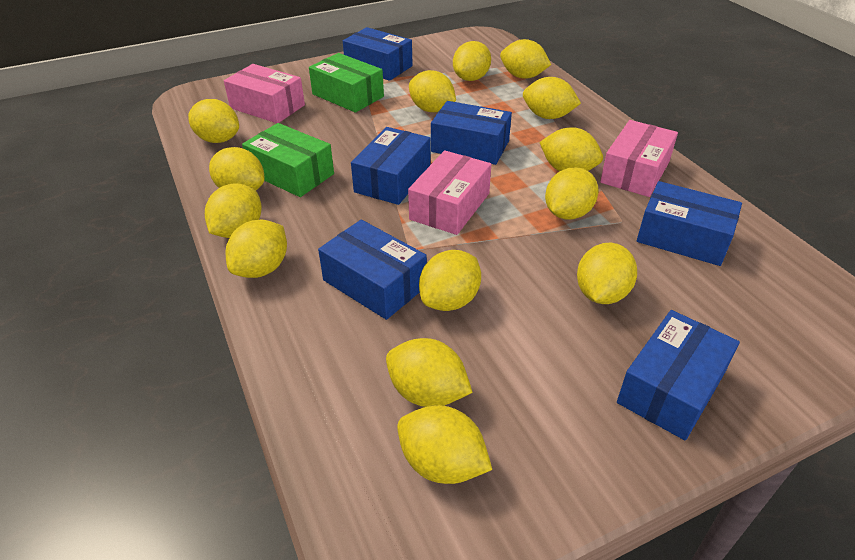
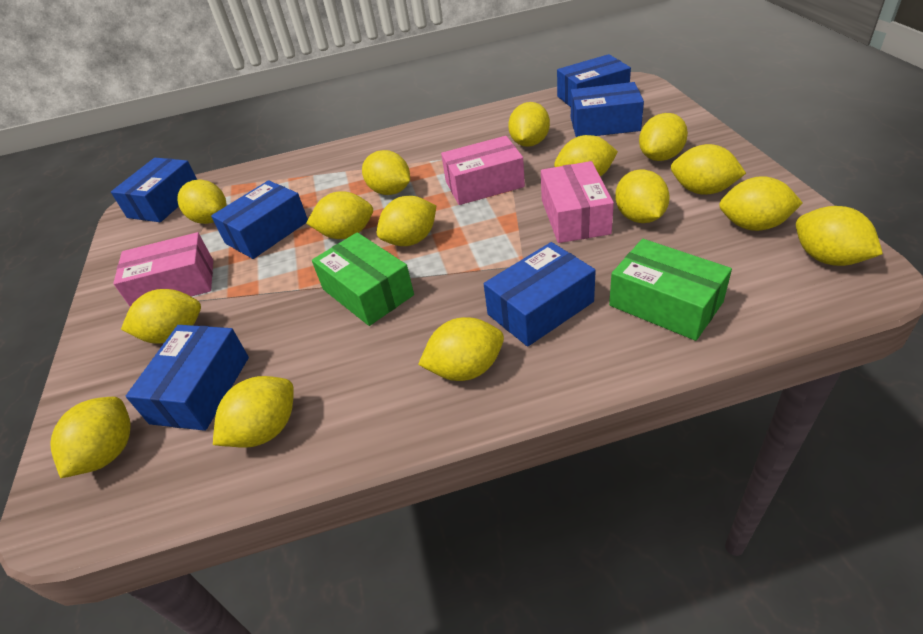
yellow lemon: 14 -> 15

